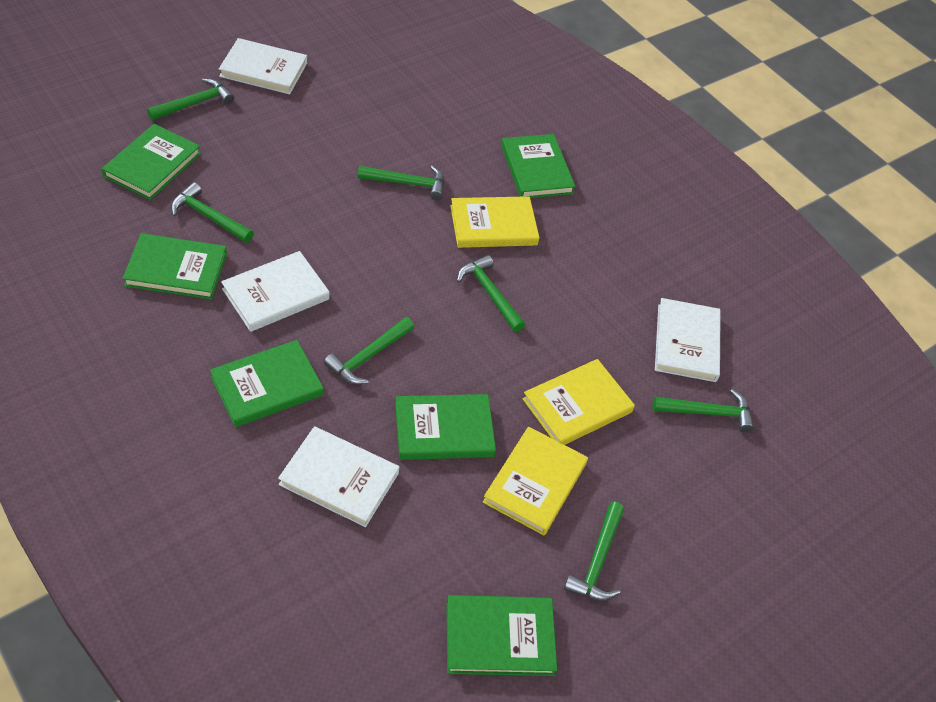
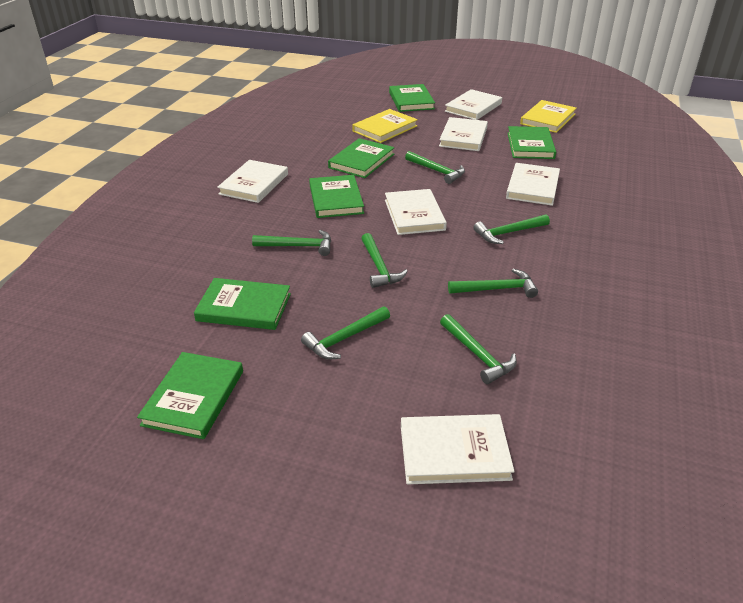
white book: 4 -> 6
yellow book: 3 -> 2

